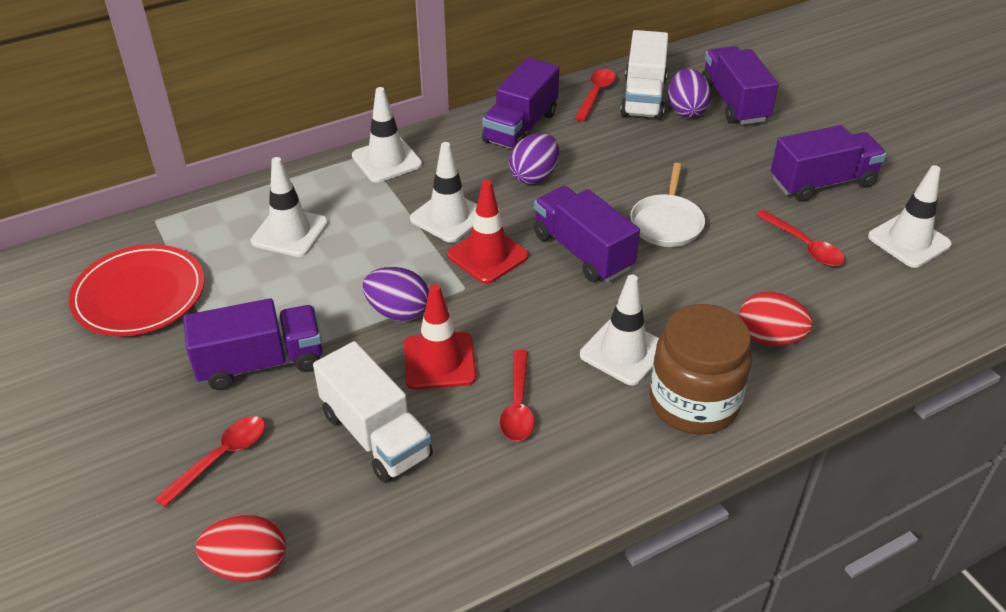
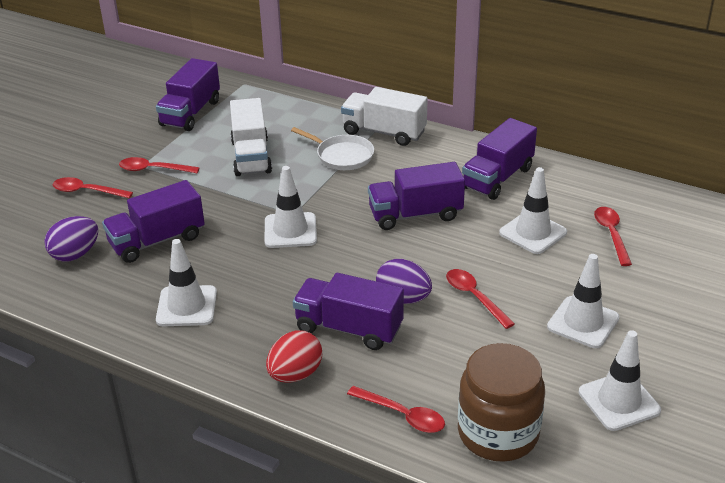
purple egg: 3 -> 2
red egg: 2 -> 1
red plate: 1 -> 0
red spoon: 4 -> 5
red traffic cone: 2 -> 0

